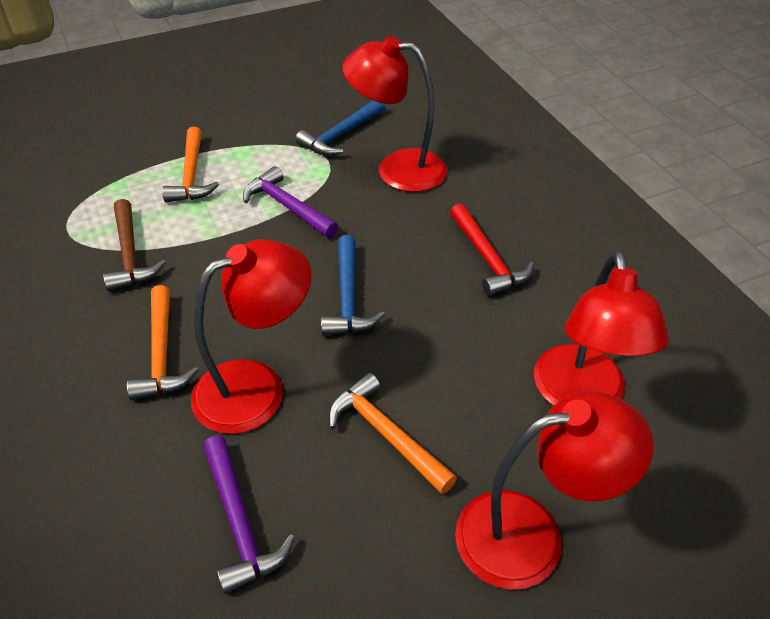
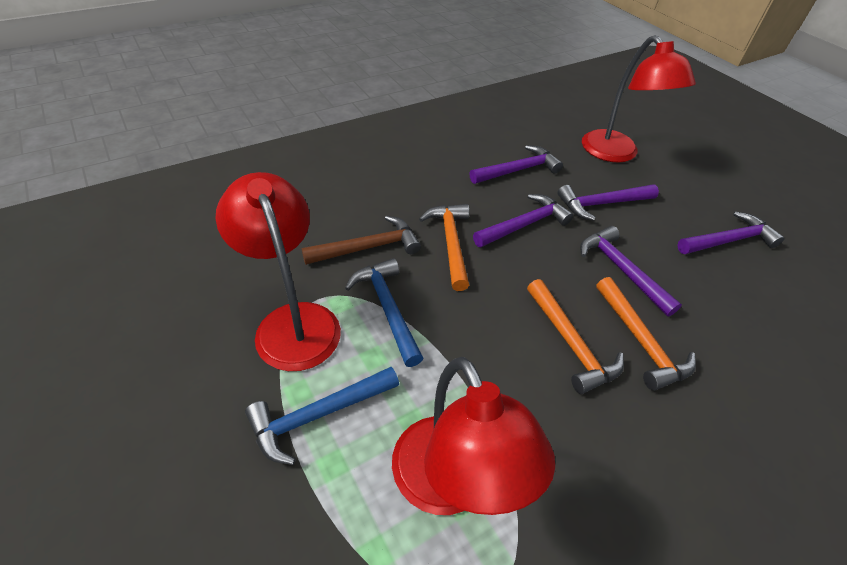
purple hammer: 2 -> 5
red hammer: 1 -> 0
red lamp: 4 -> 3

